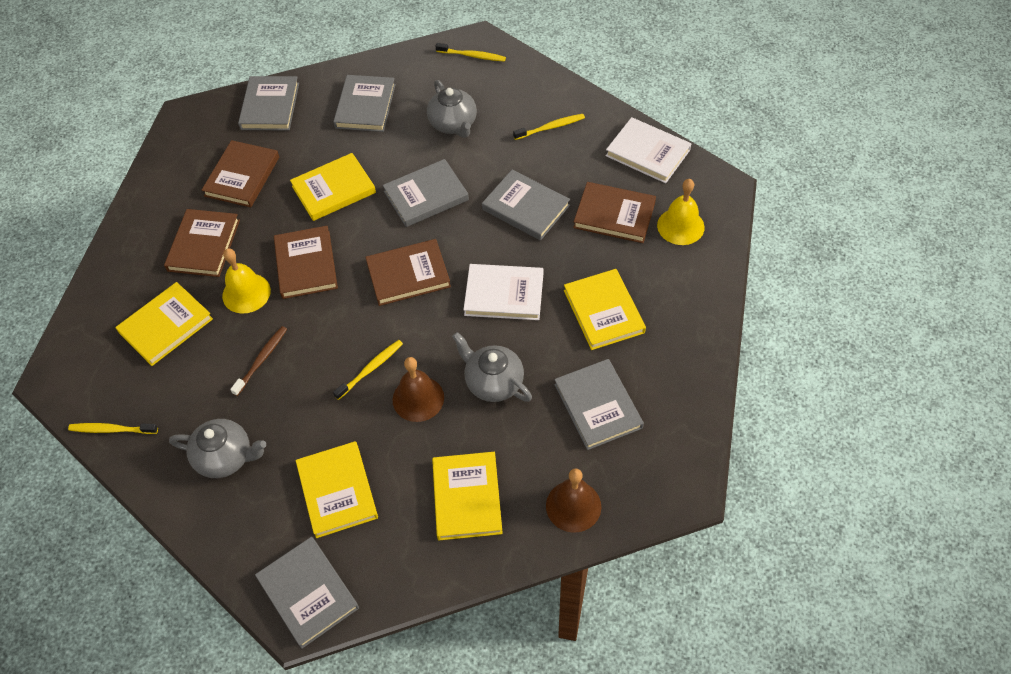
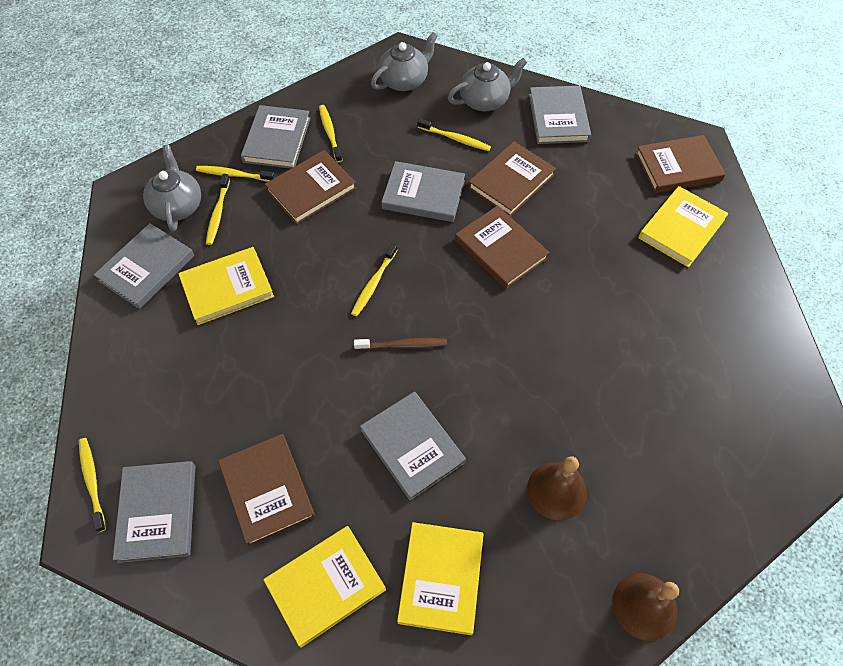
white book: 2 -> 0
yellow bell: 2 -> 0
yellow book: 5 -> 4
yellow toothbrush: 4 -> 6

